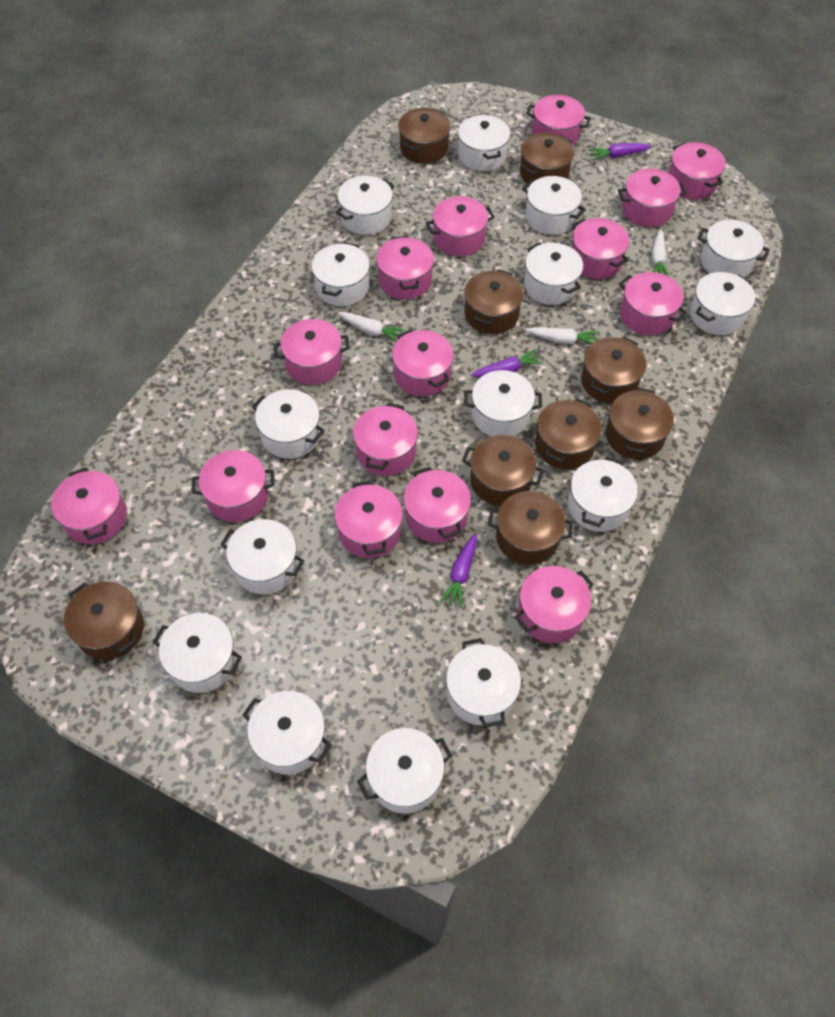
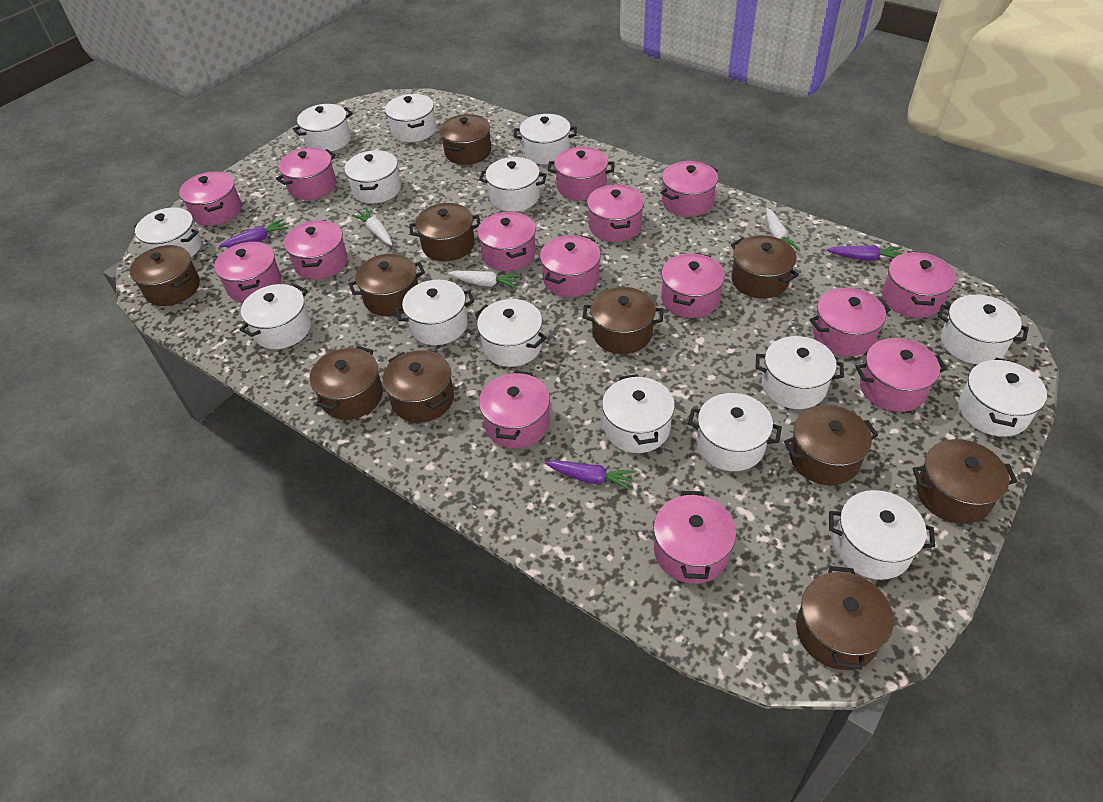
brown pot: 9 -> 11

